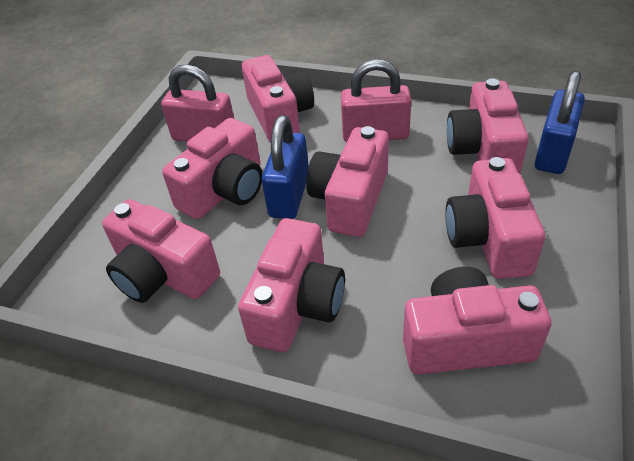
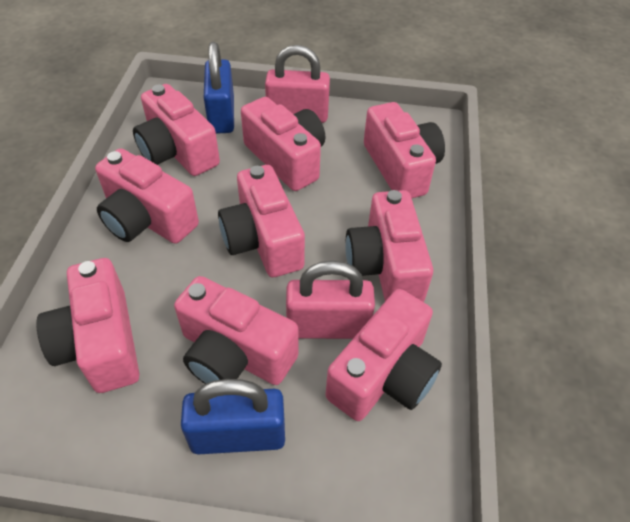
pink camera: 8 -> 9

